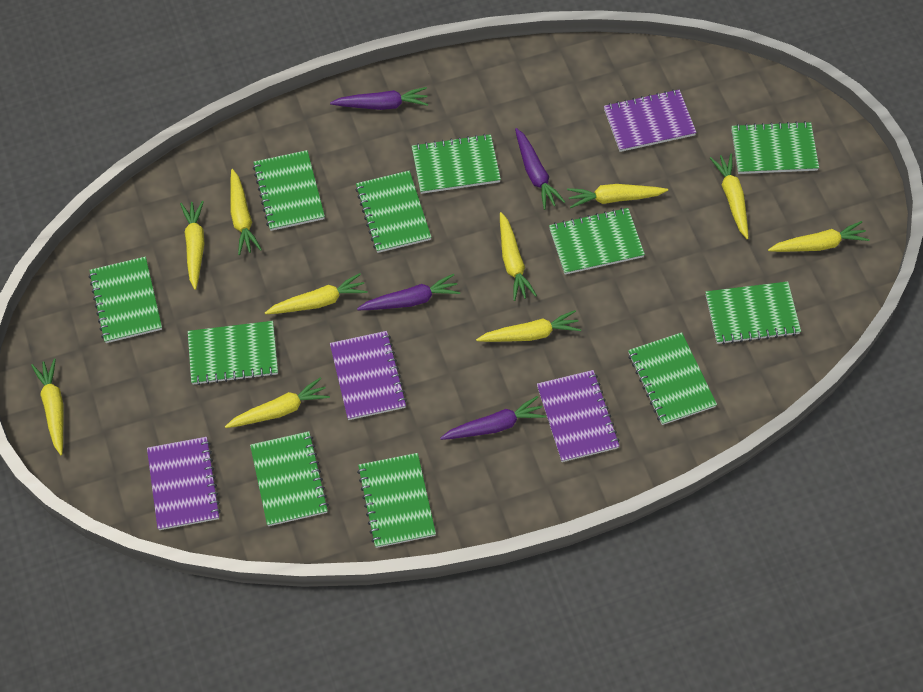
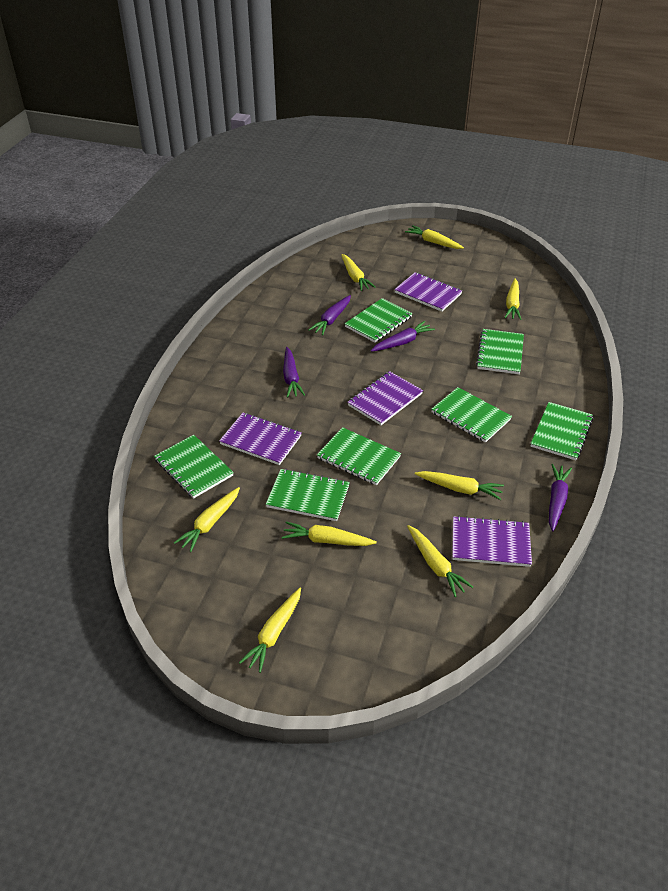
green notebook: 11 -> 7
yellow carrot: 10 -> 8

